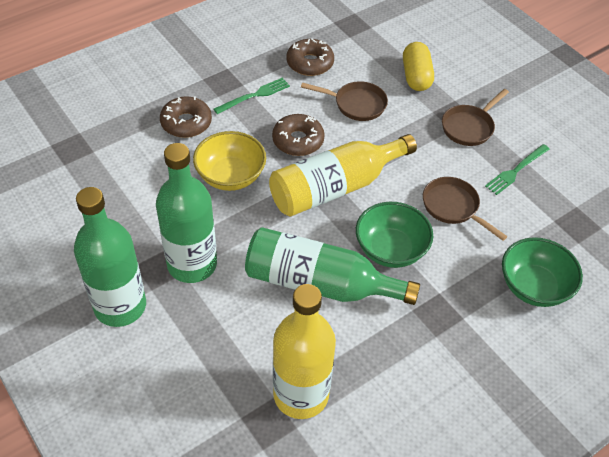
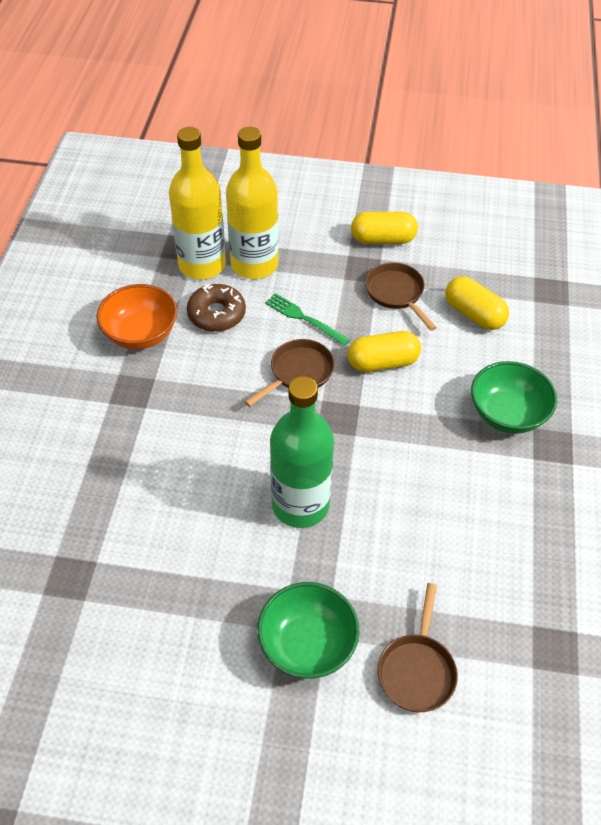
brown donut: 3 -> 1
green bottle: 3 -> 1
green fork: 2 -> 1
orange bowl: 0 -> 1
yellow bowl: 1 -> 0
yellow capsule: 1 -> 3

